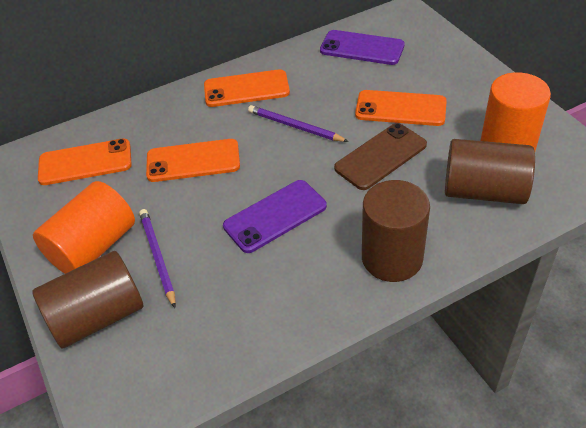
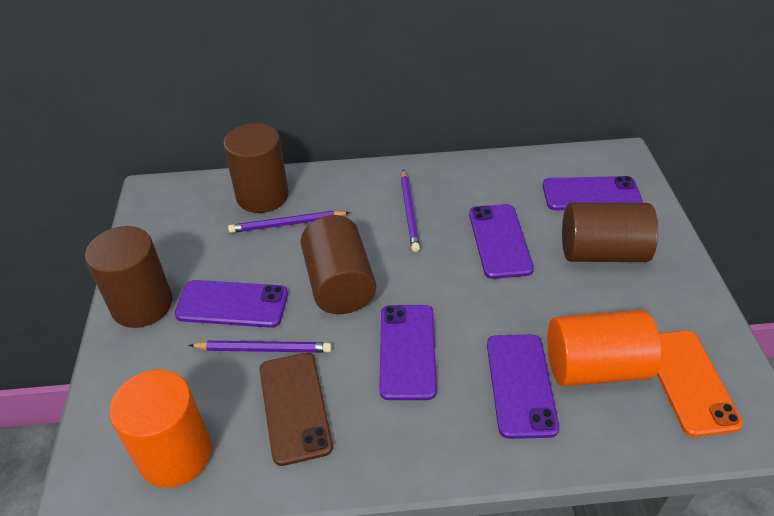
brown cylinder: 3 -> 4
orange phone: 4 -> 1
purple pencil: 2 -> 3
purple phone: 2 -> 5

